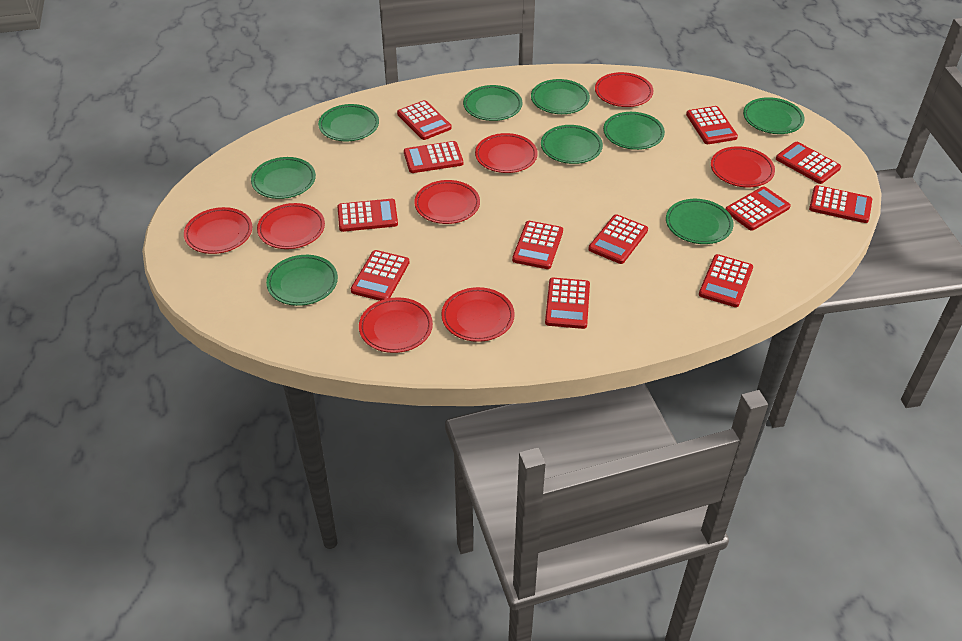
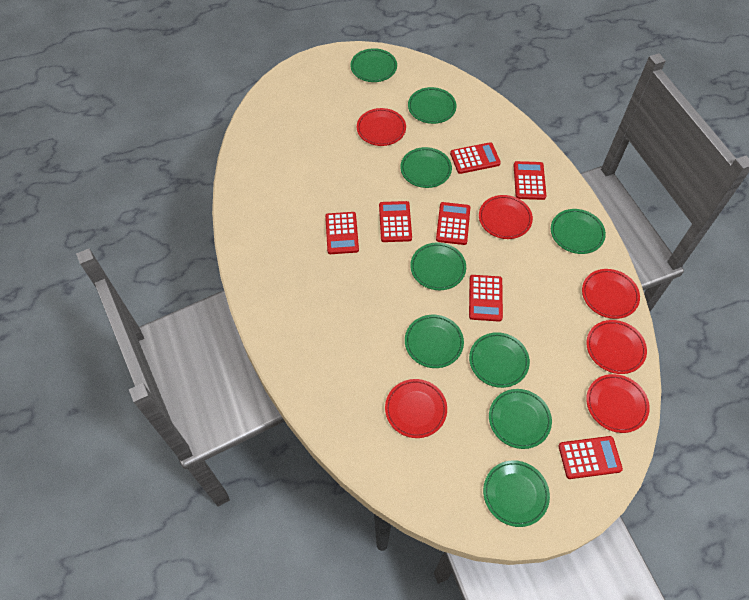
red calculator: 12 -> 7
red plate: 8 -> 6

